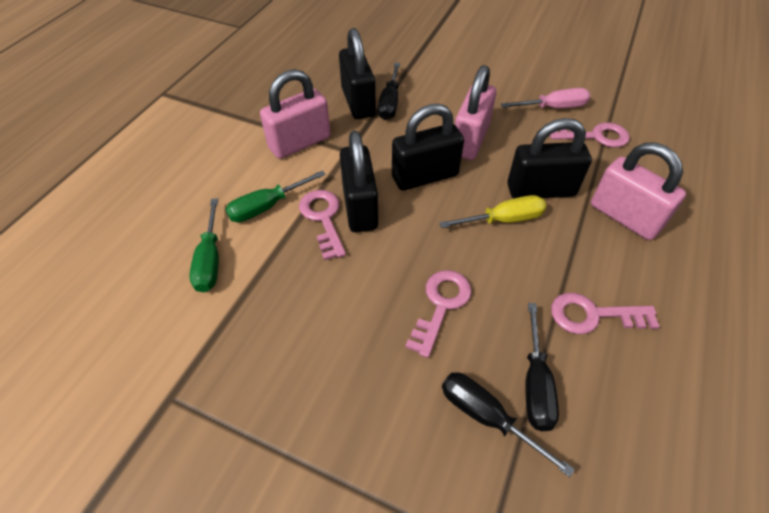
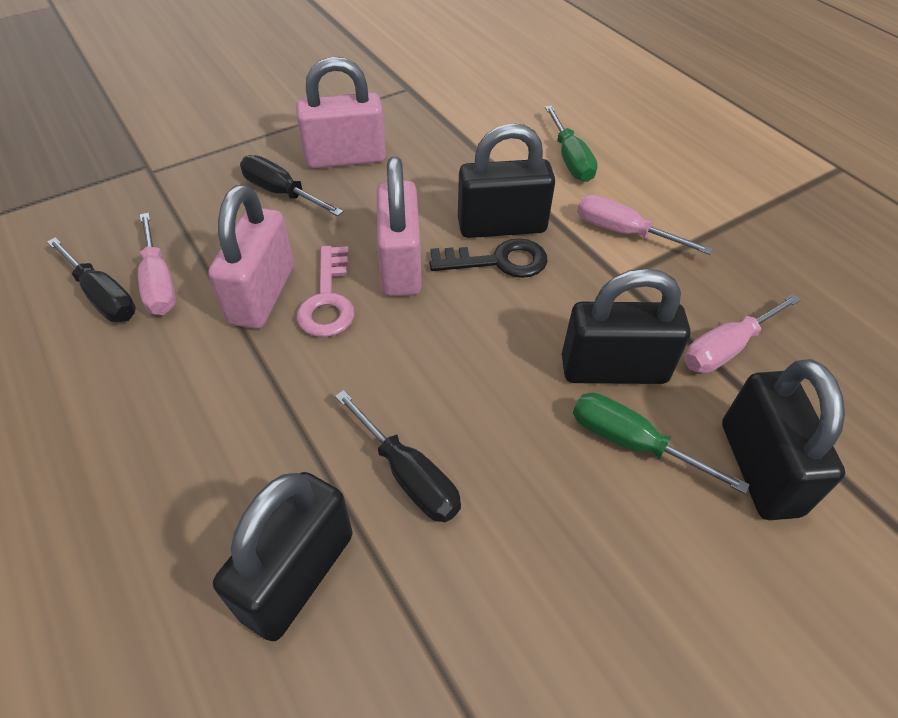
black key: 0 -> 1
pink key: 4 -> 1
pink screwdriver: 1 -> 3
yellow screwdriver: 1 -> 0

